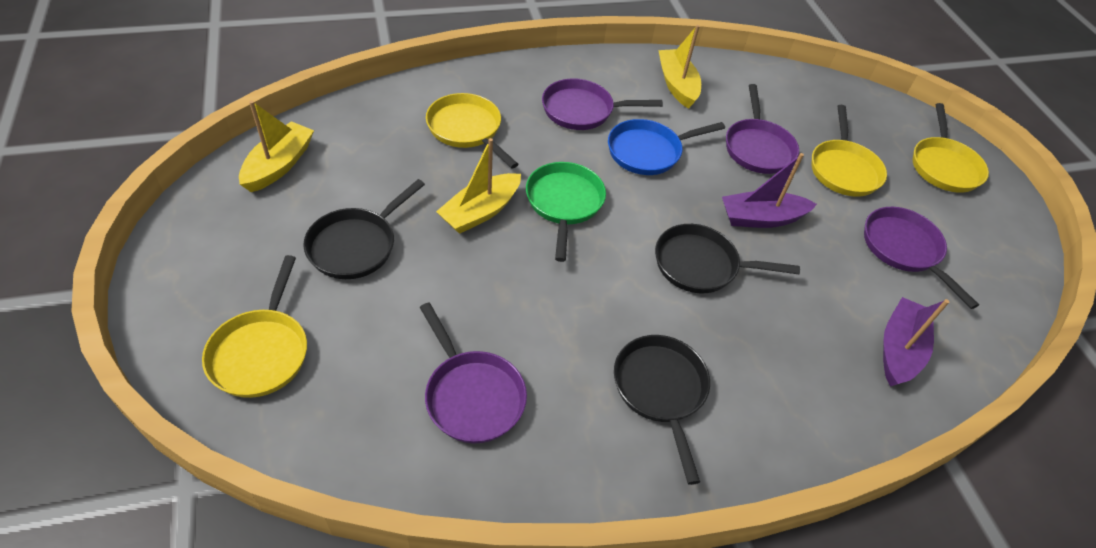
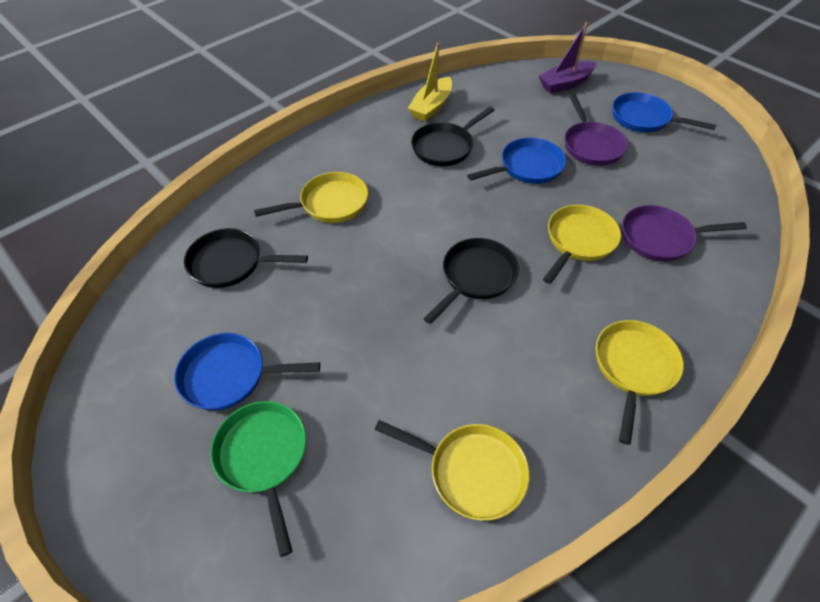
blue pan: 1 -> 3
purple boat: 2 -> 1
purple pan: 4 -> 2
yellow boat: 3 -> 1

